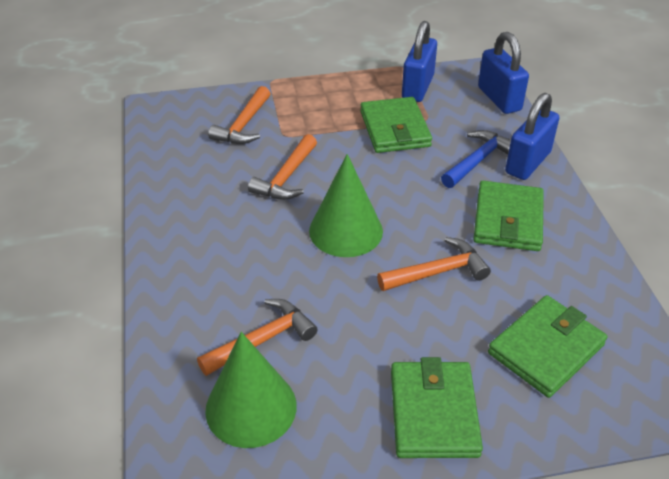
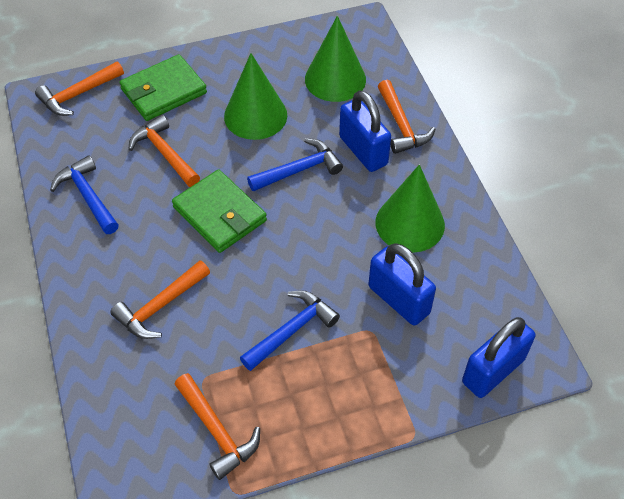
blue hammer: 1 -> 3
green cone: 2 -> 3
green wallet: 4 -> 2
orange hammer: 4 -> 5

